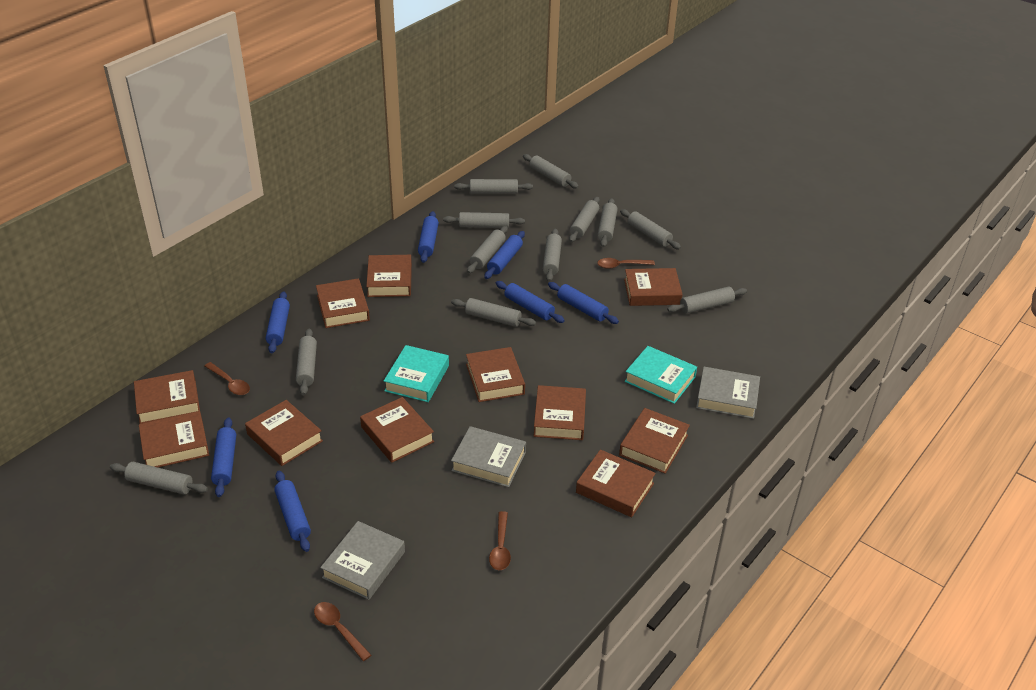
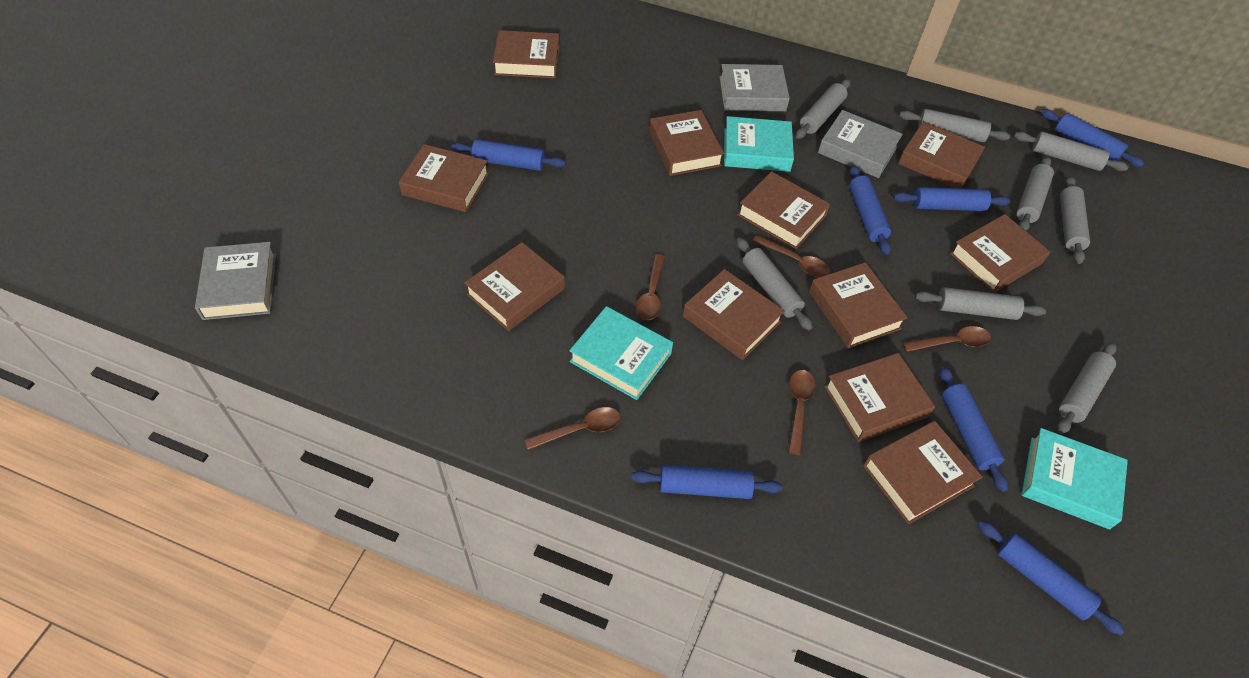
brown spoon: 4 -> 5
grey rolling pin: 12 -> 8
turquoise book: 2 -> 3

